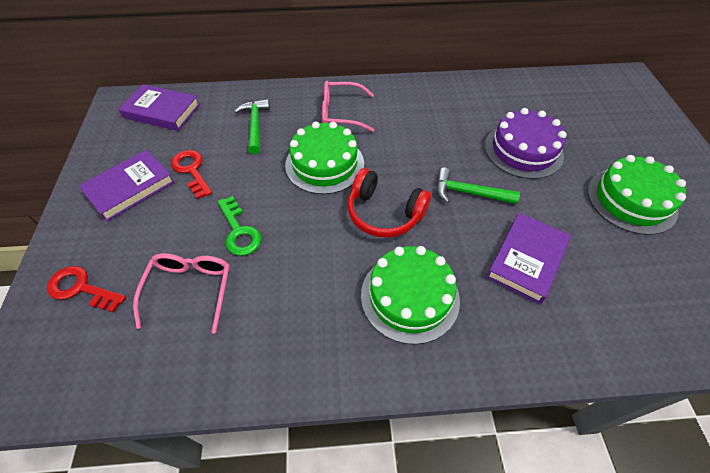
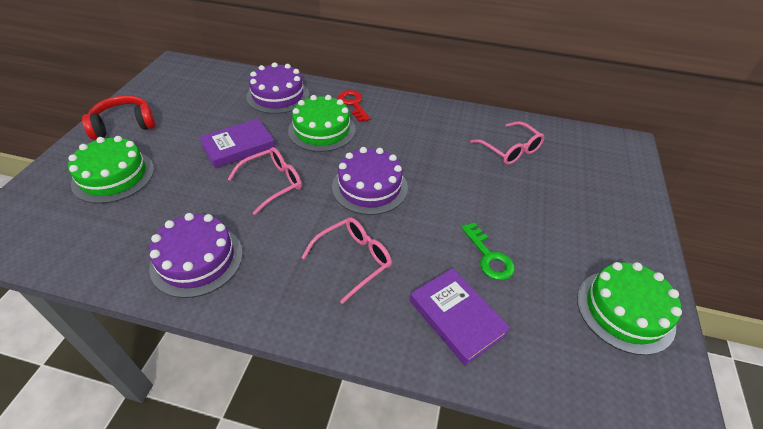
green hammer: 2 -> 0
pink glasses: 2 -> 3
purple book: 3 -> 2
purple cake: 1 -> 3
red key: 2 -> 1

